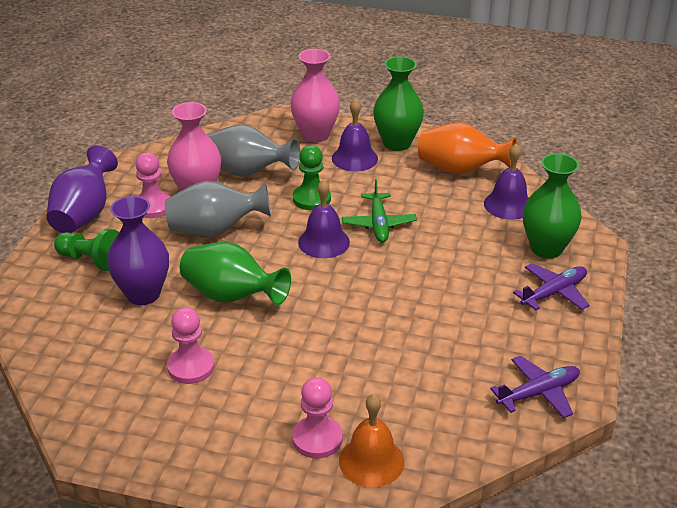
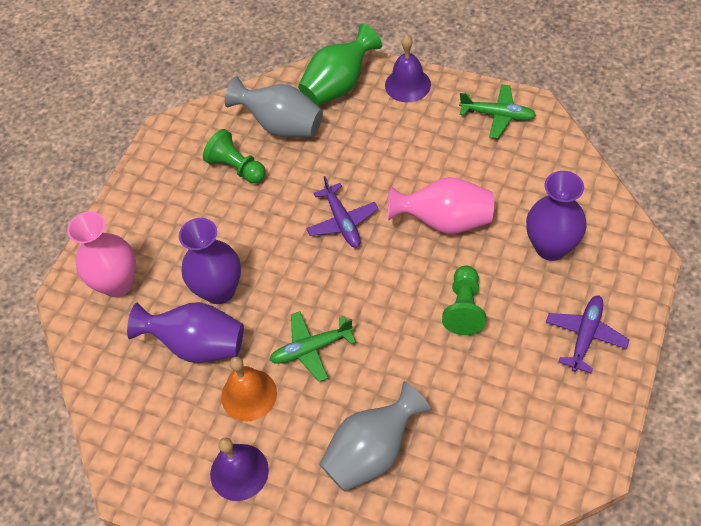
green plane: 1 -> 2
green vase: 3 -> 1
orange vase: 1 -> 0
pink pawn: 3 -> 0
purple bell: 3 -> 2
purple vase: 2 -> 3

